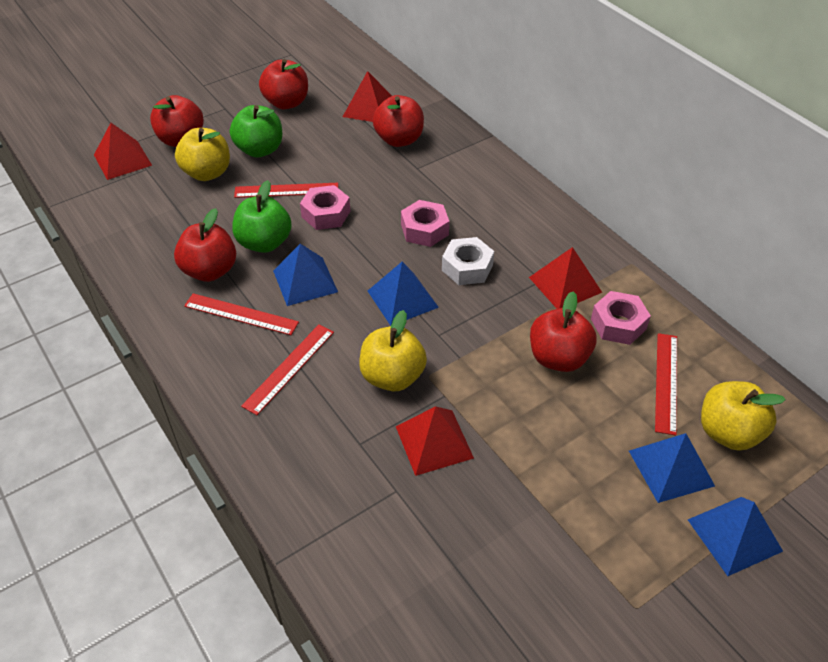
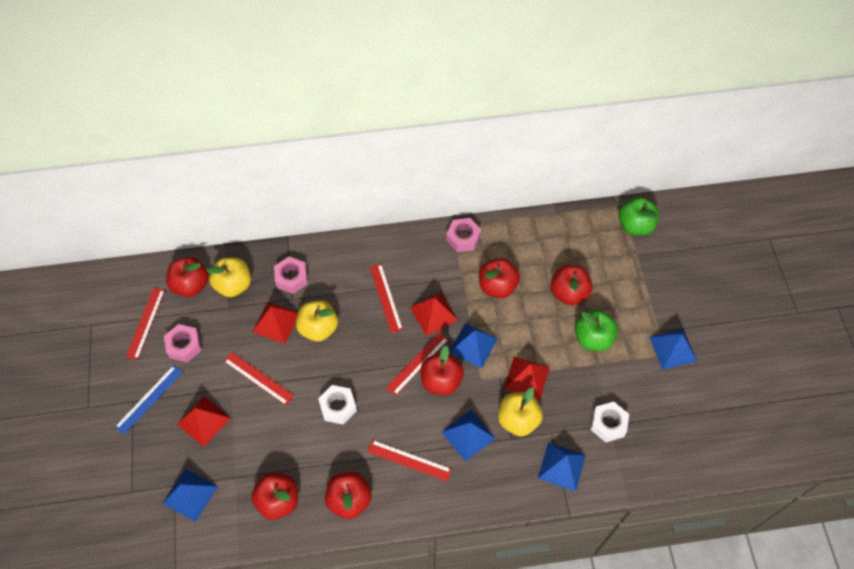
blue pyramid: 4 -> 5
blue ruler: 0 -> 1
red apple: 5 -> 6
red ruler: 4 -> 5
white nut: 1 -> 2

